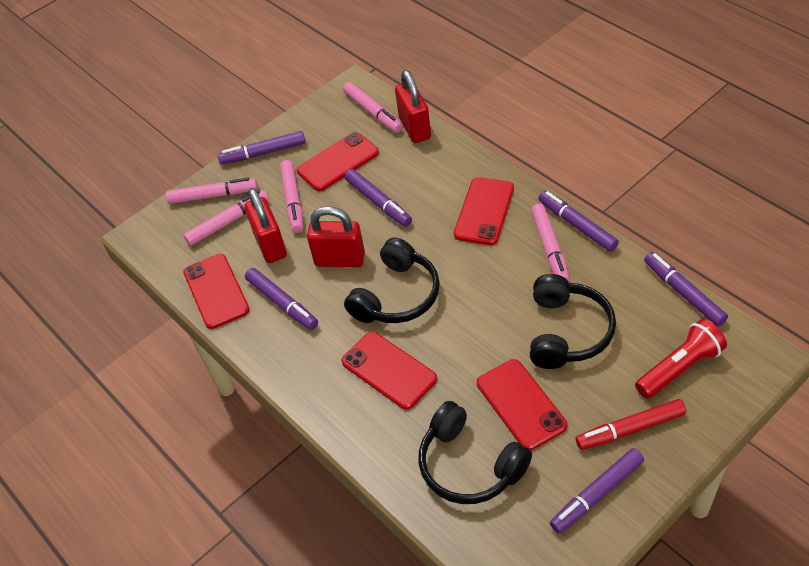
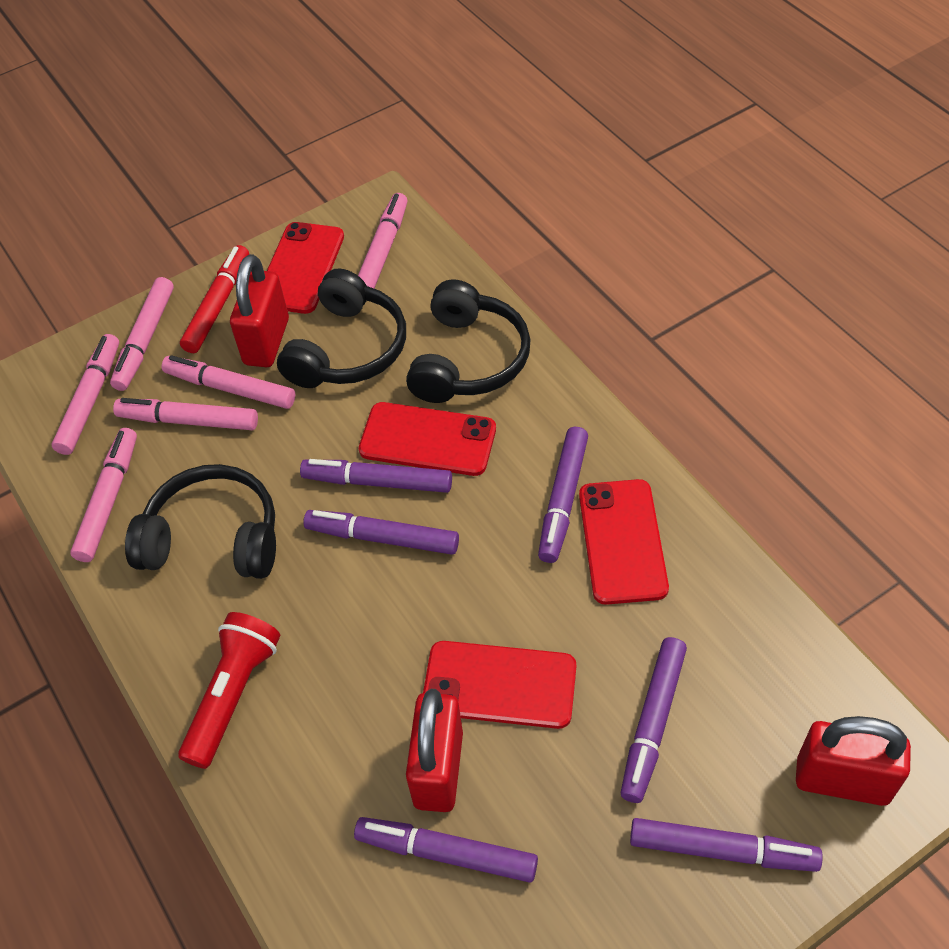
pink marker: 5 -> 6
red phone: 5 -> 4

